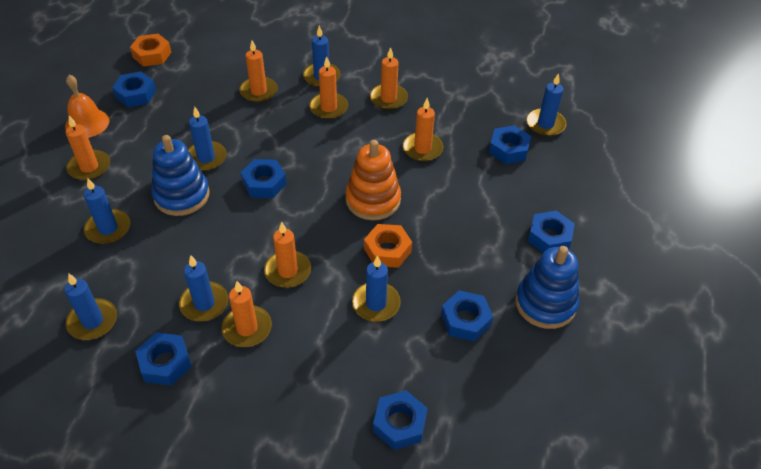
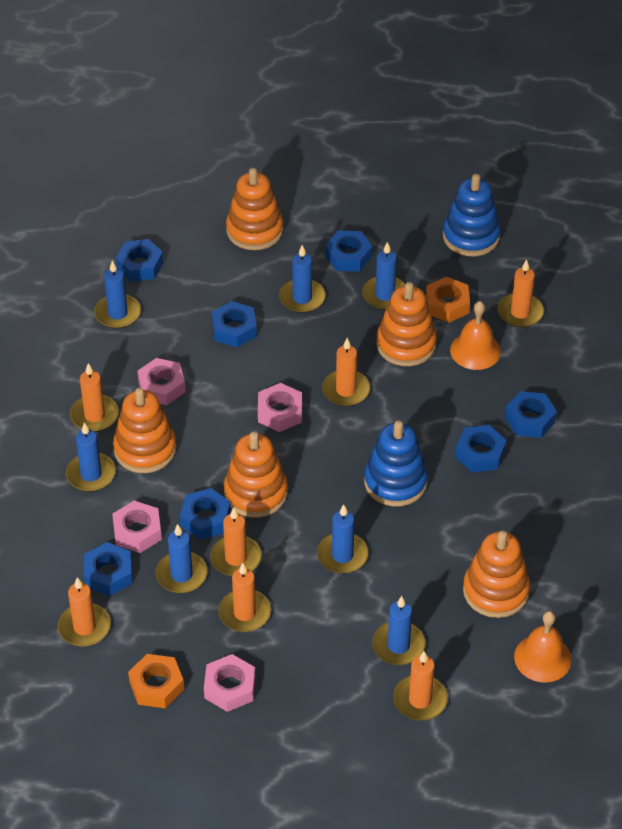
orange bell: 1 -> 2
orange stacking toy: 1 -> 5
pink nut: 0 -> 4

